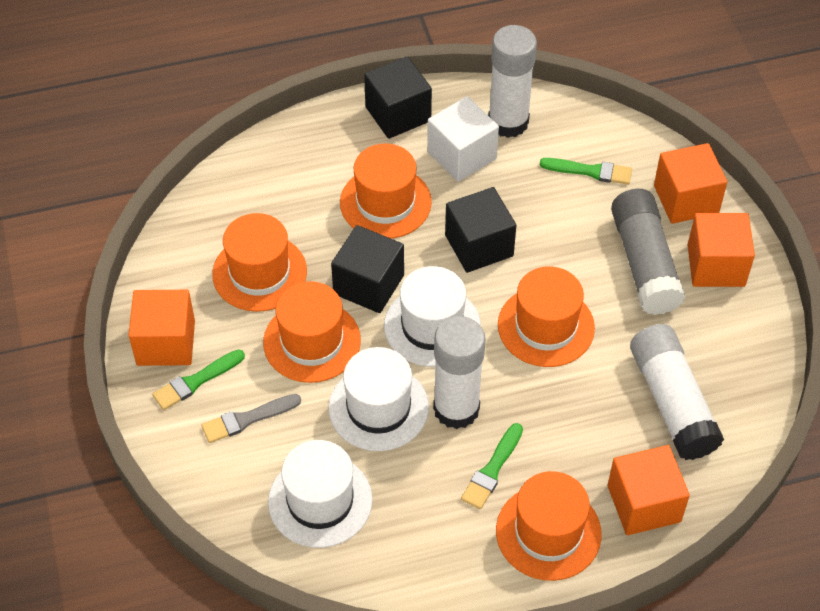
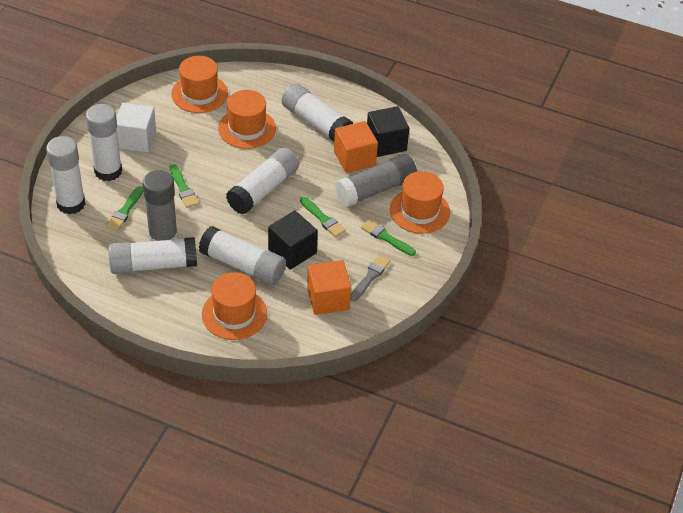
black cube: 3 -> 2
green brush: 3 -> 4
grey glue stick: 1 -> 2
orange cube: 4 -> 2
orange hat: 5 -> 4
white glue stick: 3 -> 6
white hat: 3 -> 0

